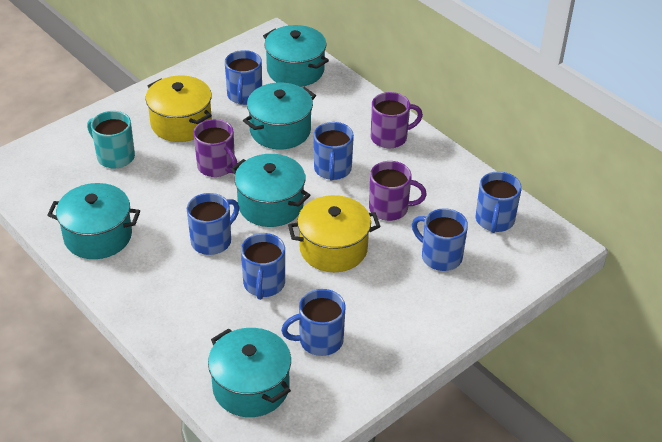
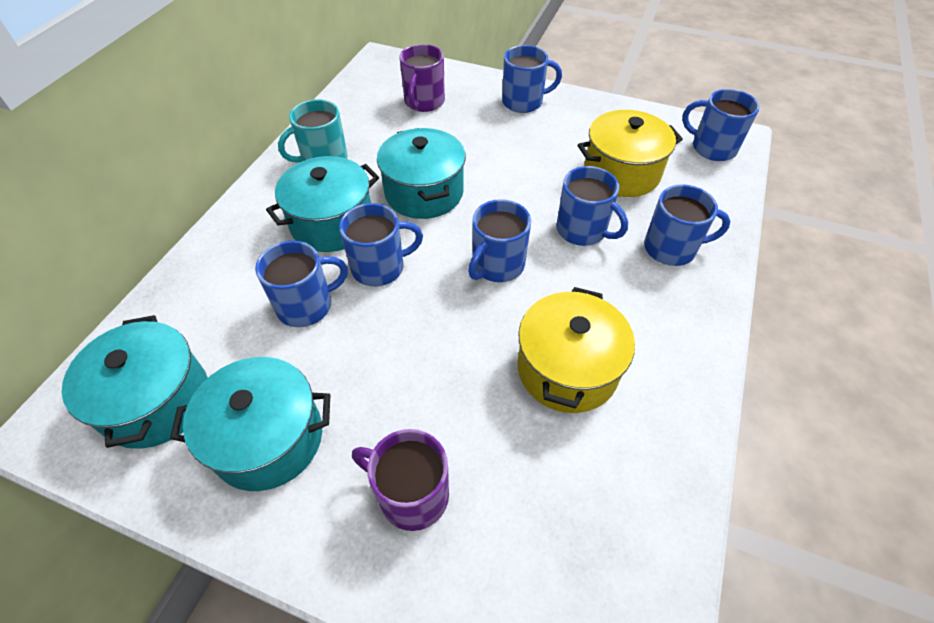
purple mug: 3 -> 2
turquoise pot: 5 -> 4

